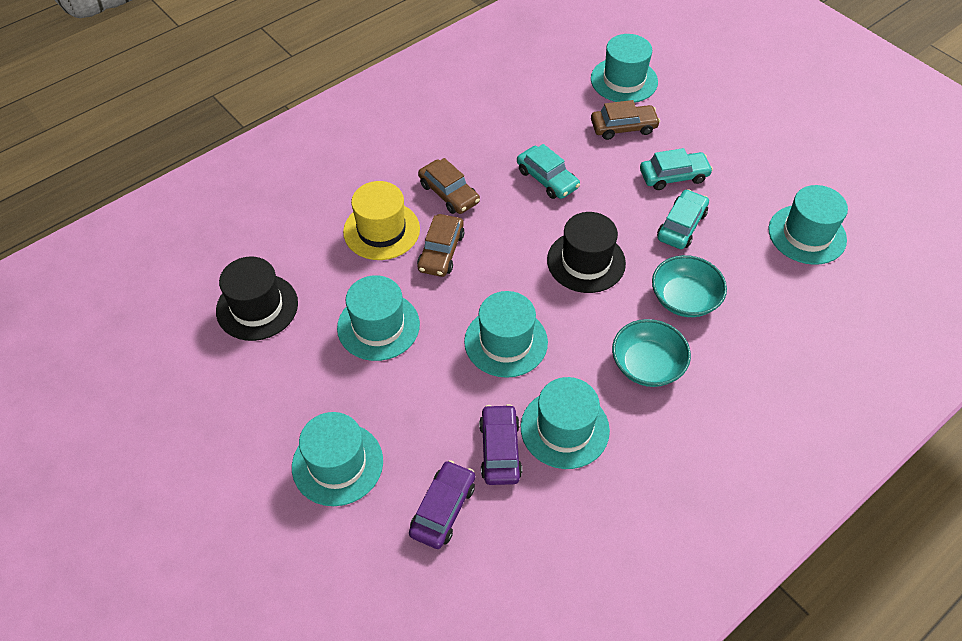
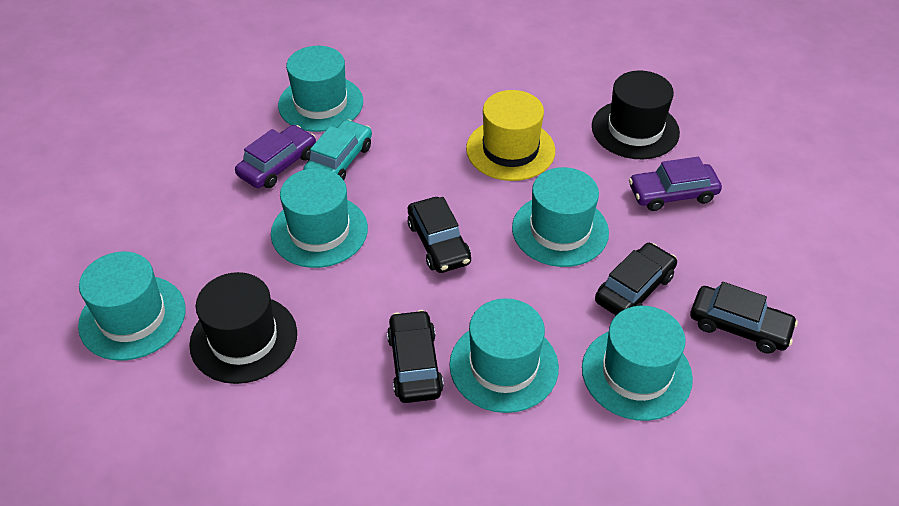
black car: 0 -> 4
brown car: 3 -> 0
turquoise bowl: 2 -> 0
turquoise car: 3 -> 1

